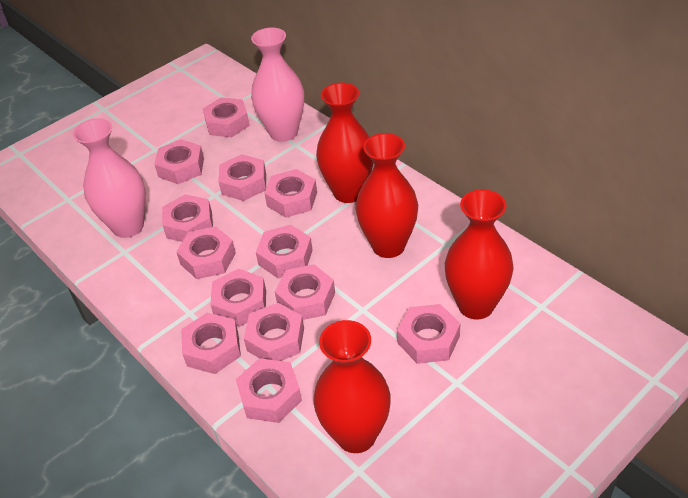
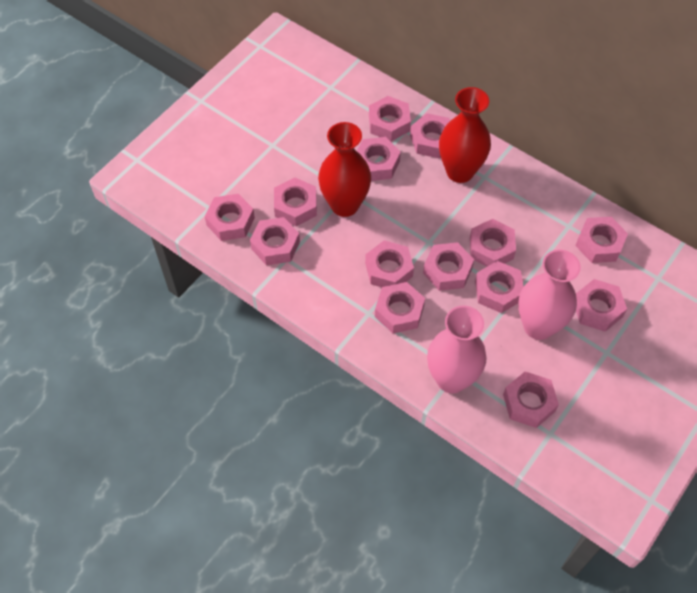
pink nut: 13 -> 14
red vase: 4 -> 2

